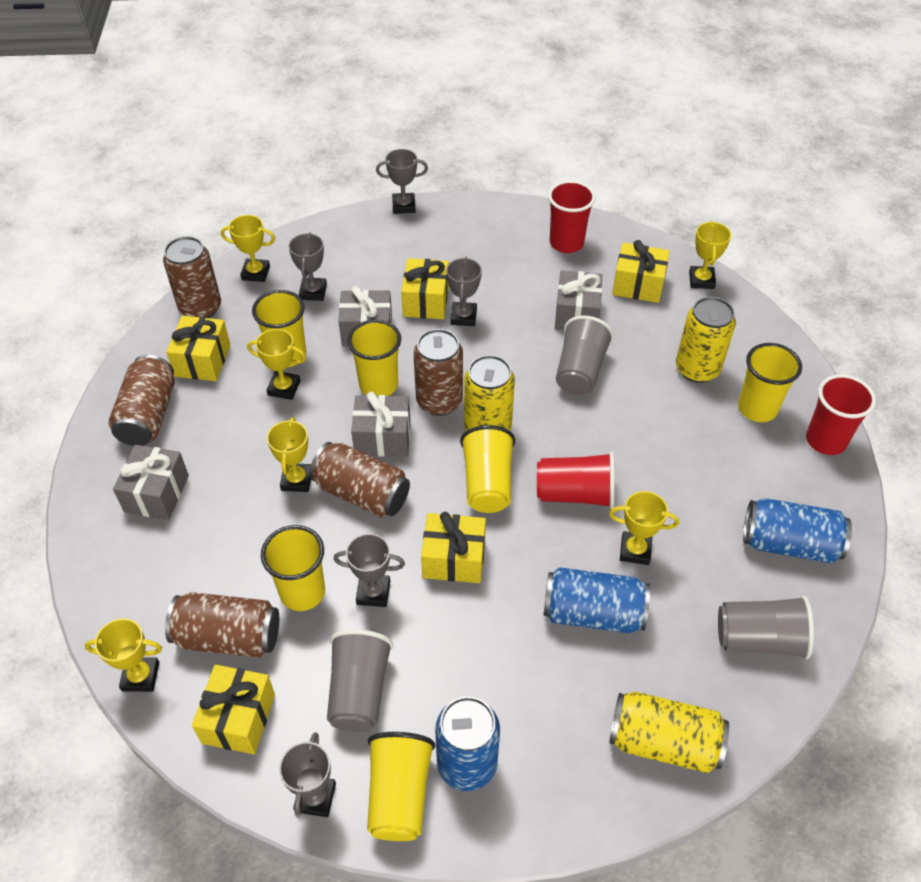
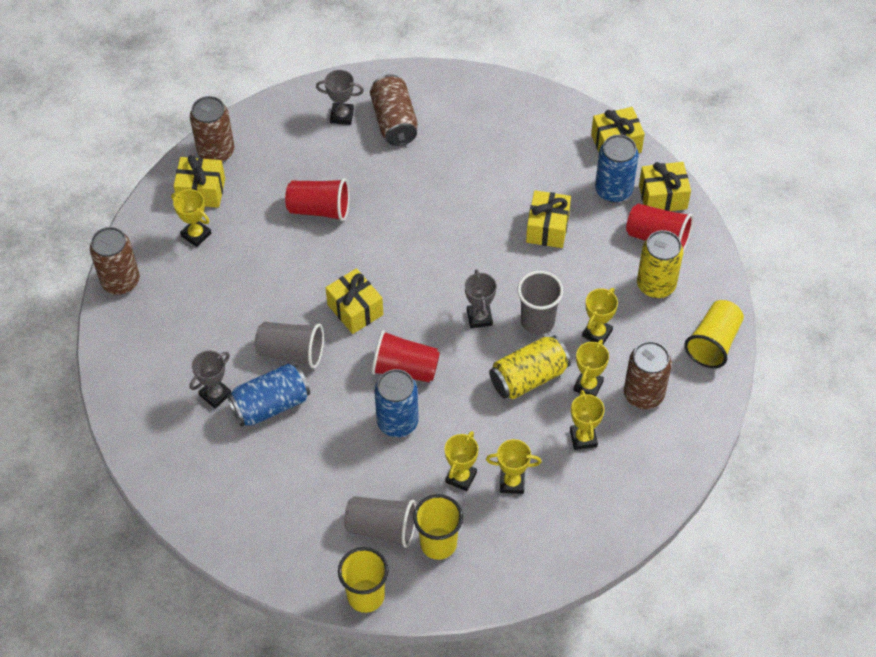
brown can: 5 -> 4
grey gift: 4 -> 0
grey trophy: 5 -> 3
yellow can: 3 -> 2
yellow cup: 6 -> 3

